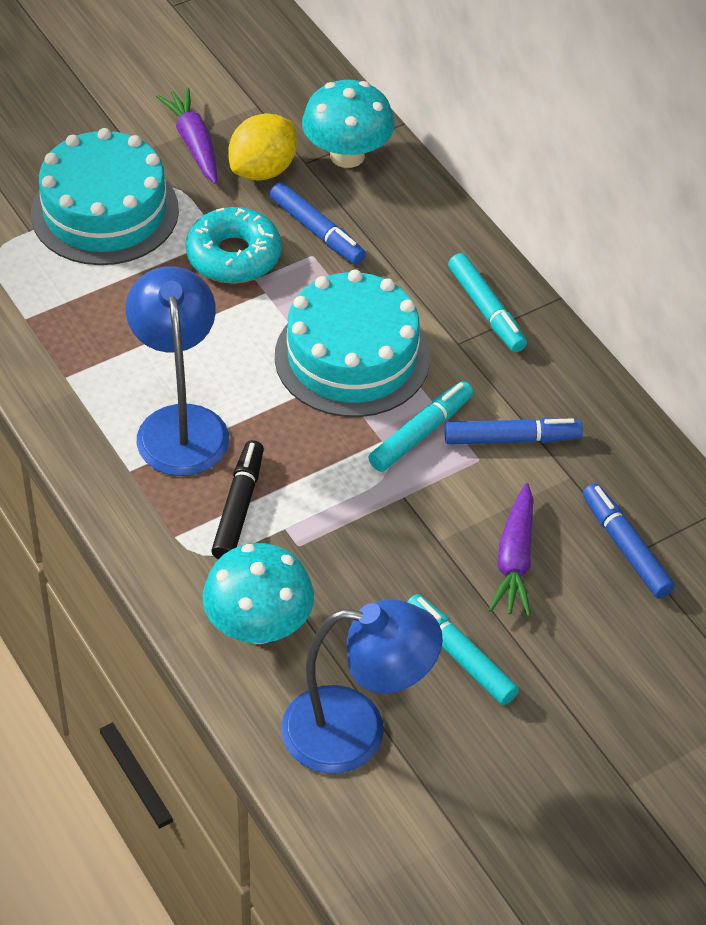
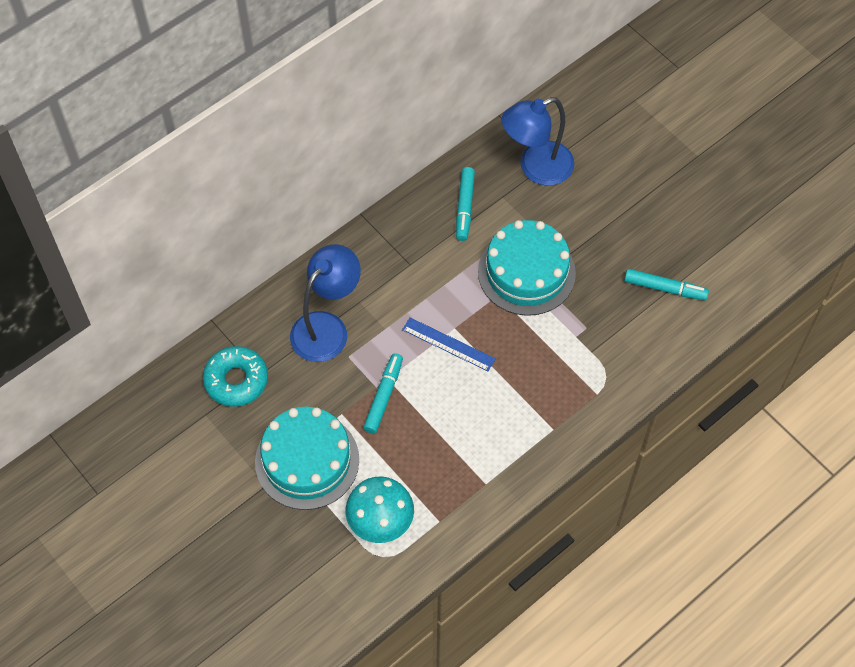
black marker: 1 -> 0
blue marker: 3 -> 0
blue ruler: 0 -> 1
purple carrot: 2 -> 0
turquoise mushroom: 2 -> 1
yellow lemon: 1 -> 0

